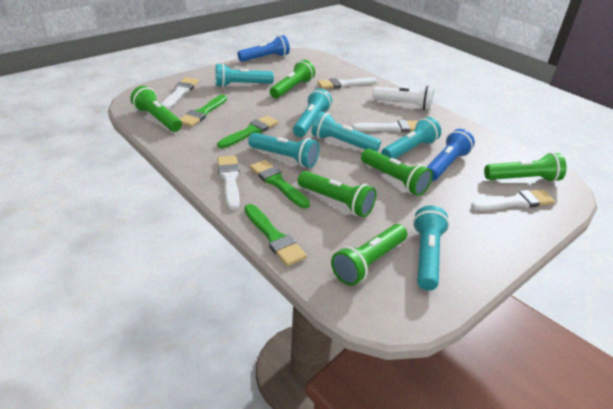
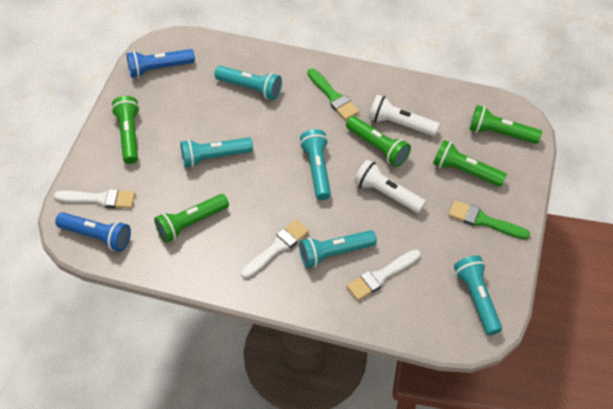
green brush: 4 -> 2
green flashlight: 6 -> 5
turquoise flashlight: 6 -> 5
white brush: 5 -> 3
white flashlight: 1 -> 2

